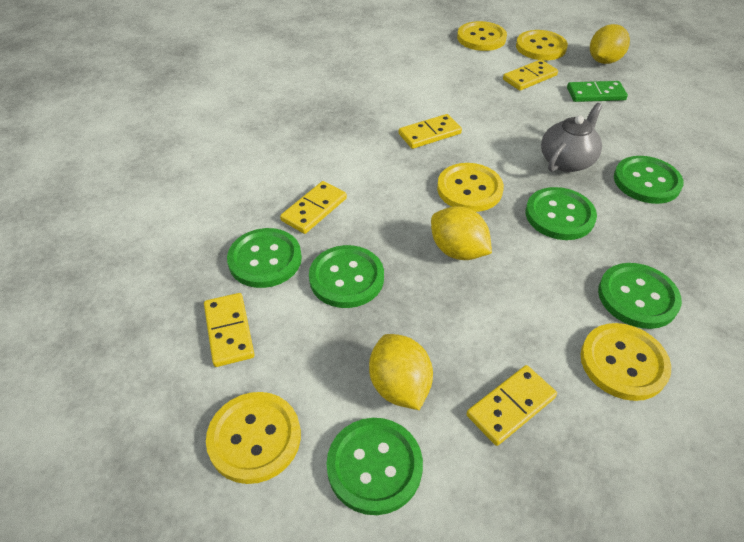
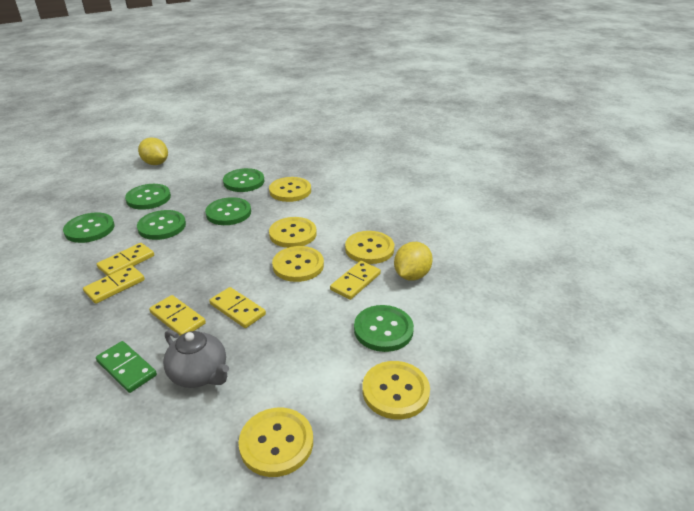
yellow button: 5 -> 6
yellow lemon: 3 -> 2

